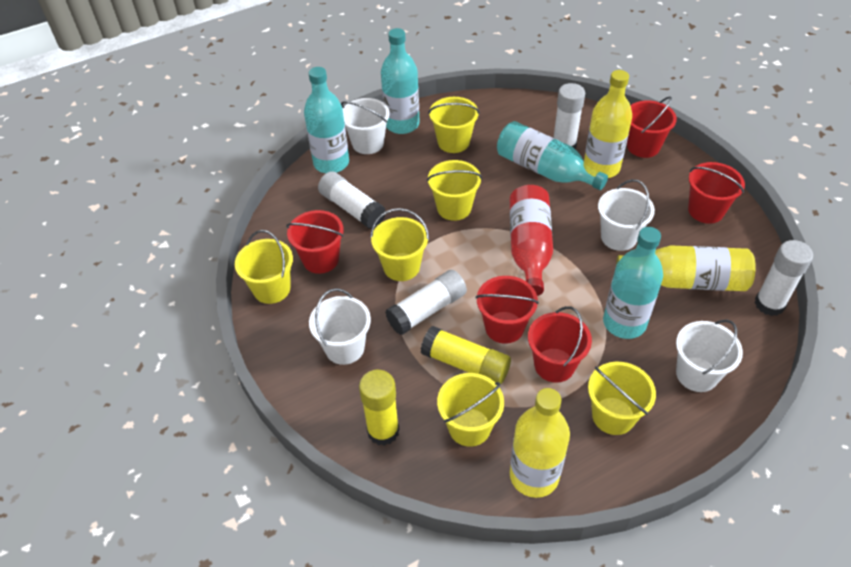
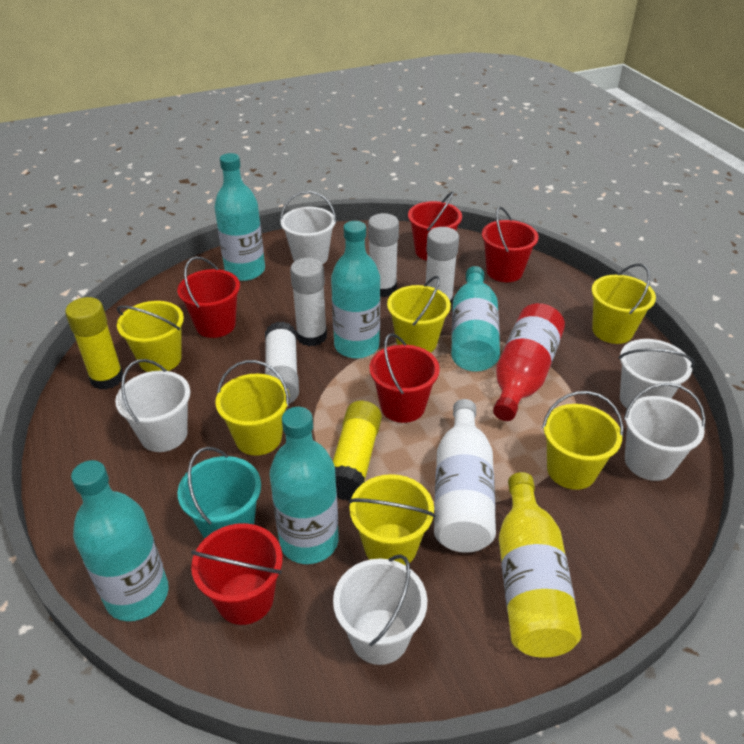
turquoise bottle: 4 -> 5
turquoise bucket: 0 -> 1
white bottle: 0 -> 1
white bucket: 4 -> 5
yellow bottle: 3 -> 1

